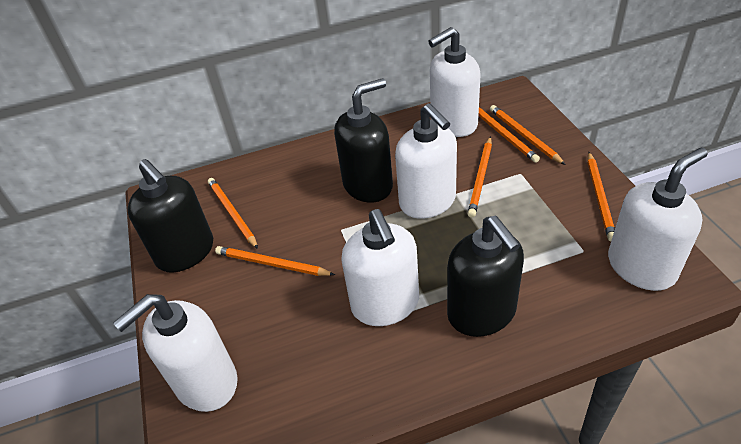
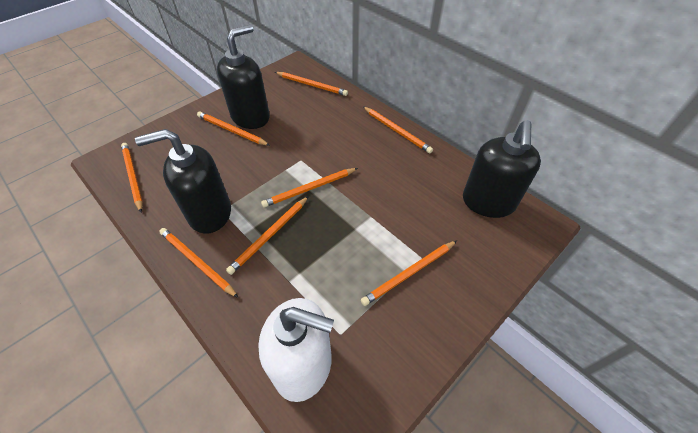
orange pencil: 6 -> 8
white soap dispenser: 5 -> 1

